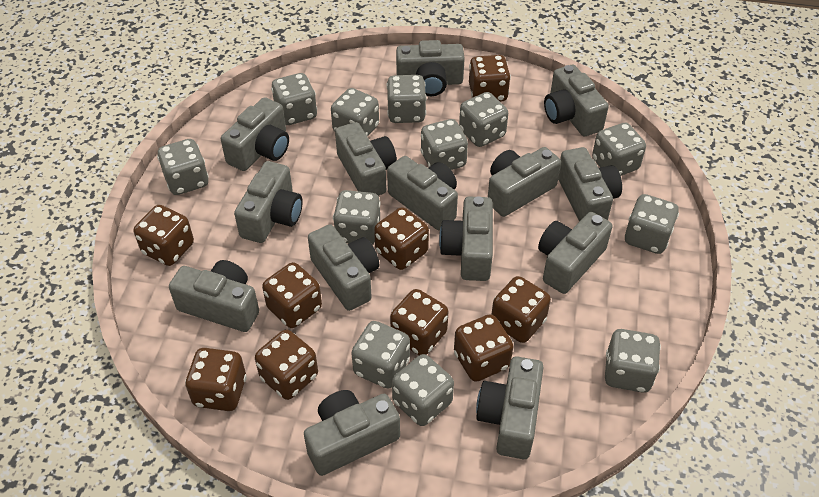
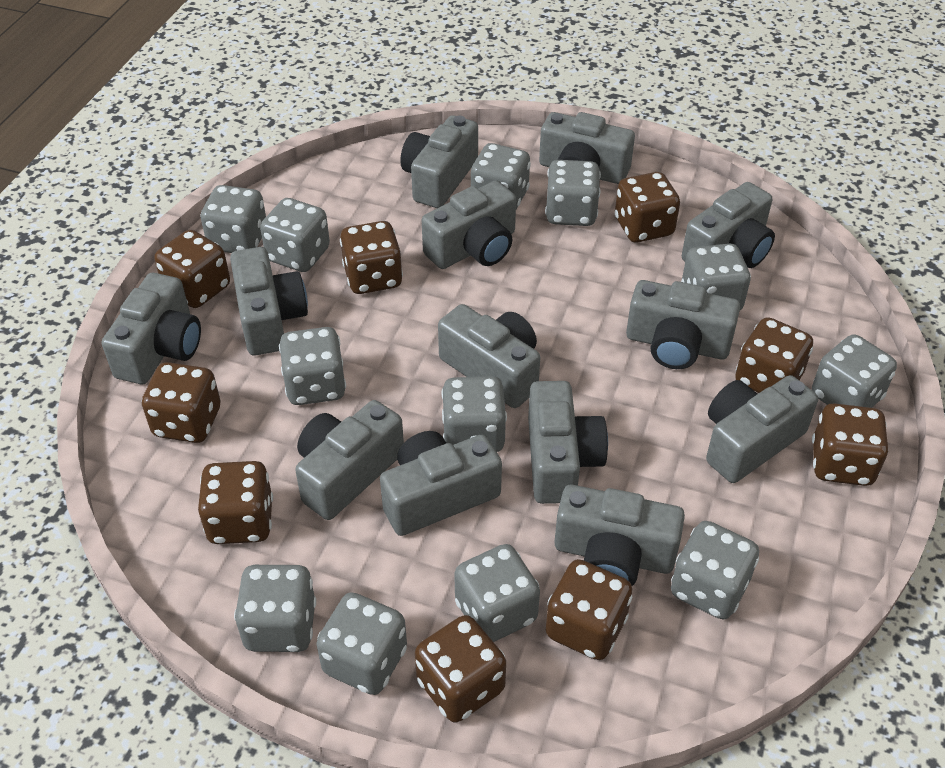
grey camera: 14 -> 13

